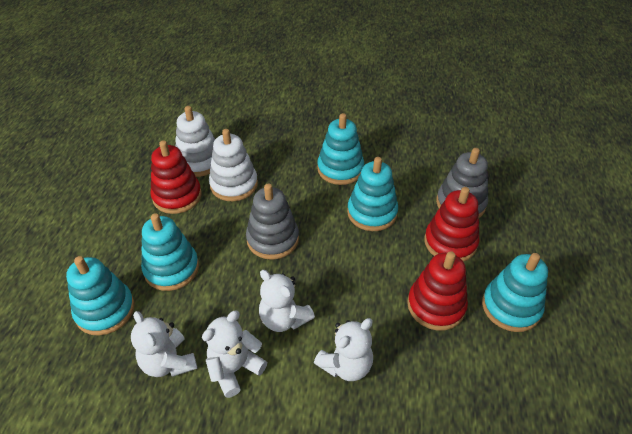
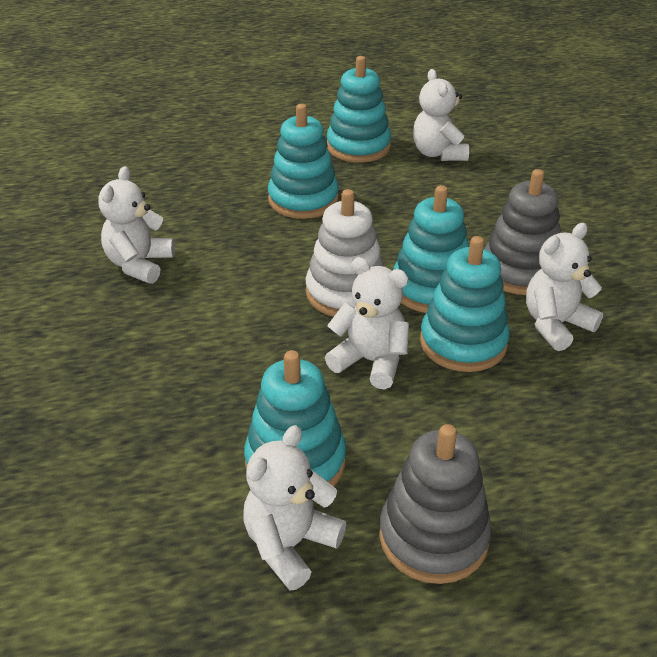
red stacking toy: 3 -> 0
white stacking toy: 2 -> 1
white teddy bear: 4 -> 5

